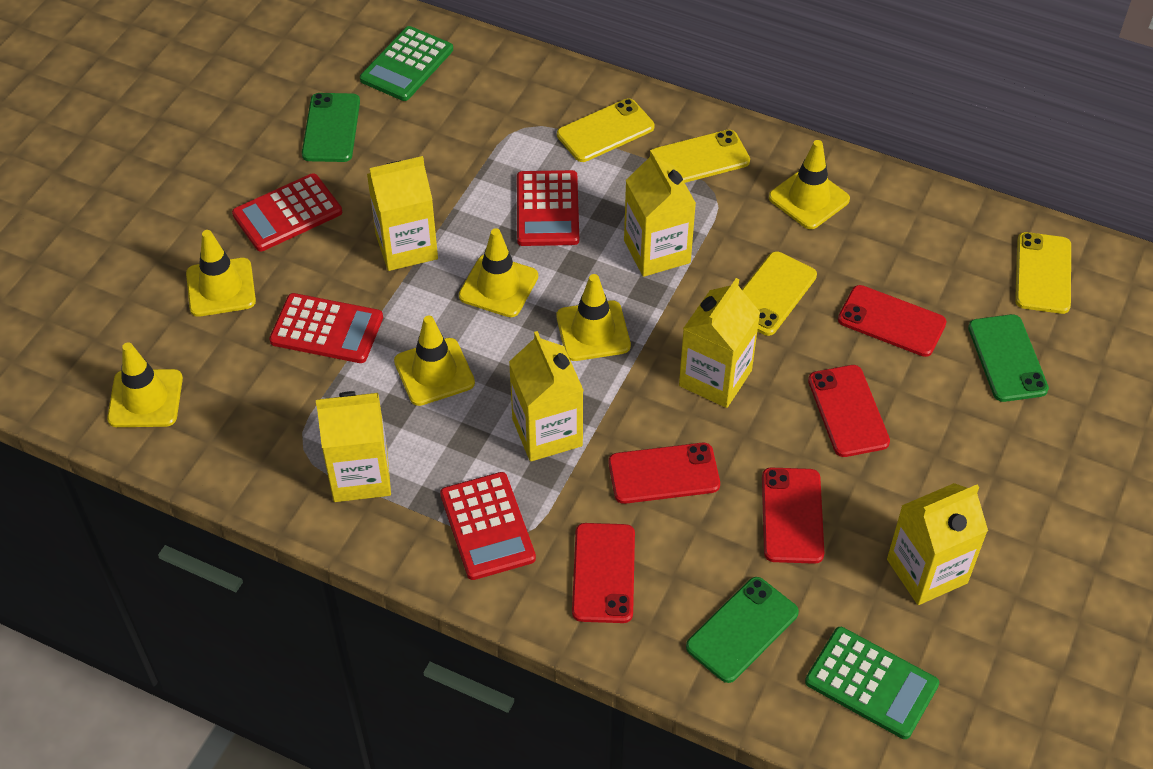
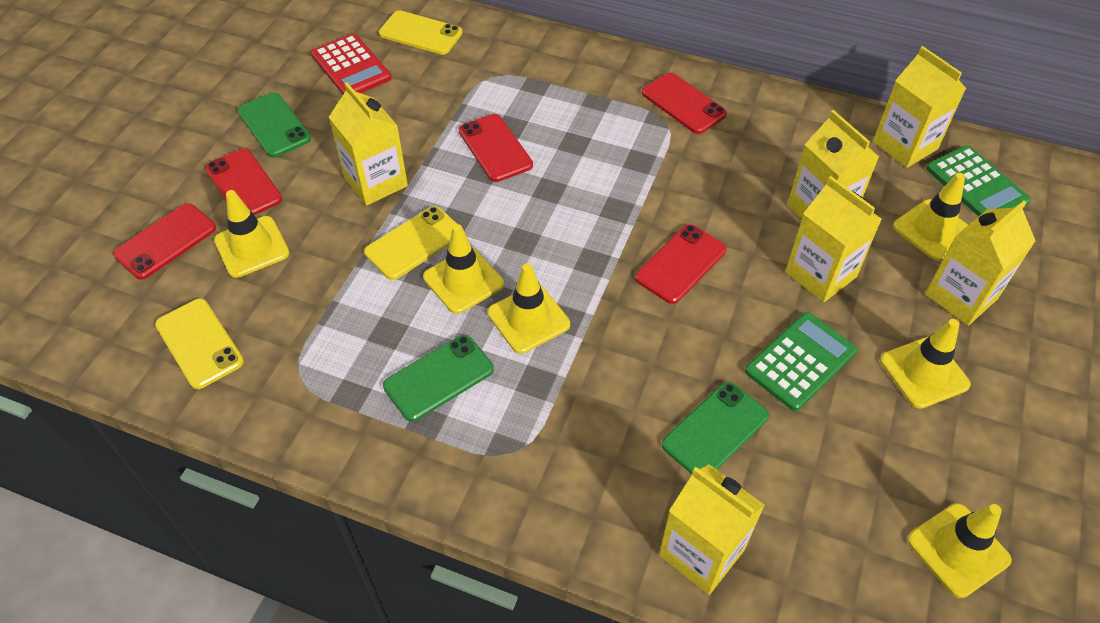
red calculator: 4 -> 1
yellow phone: 4 -> 3

